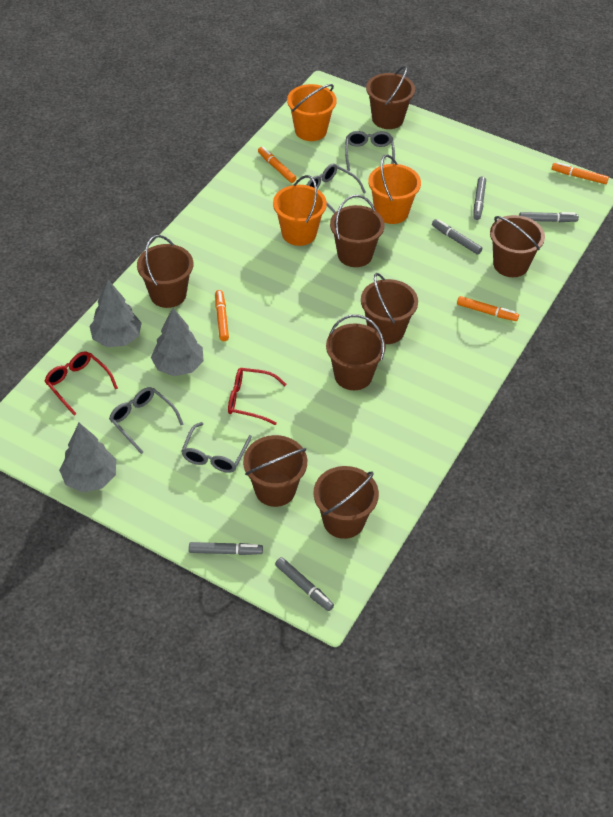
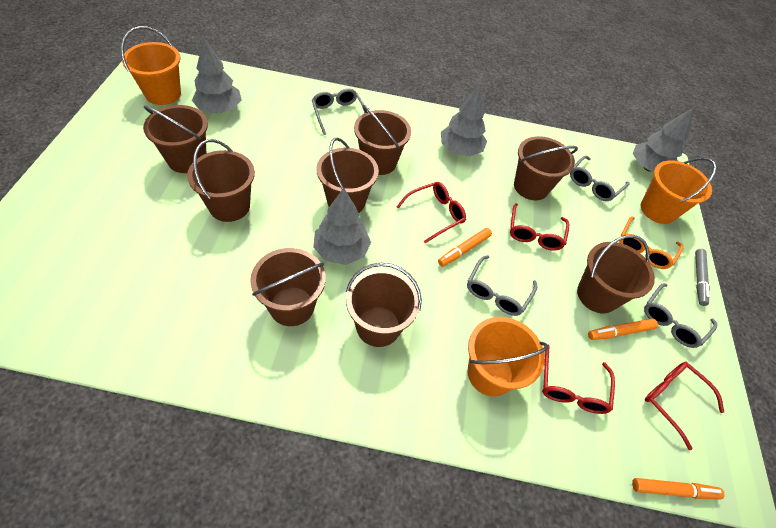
grey marker: 5 -> 1
grey tree: 3 -> 4
orange glasses: 0 -> 1
orange marker: 4 -> 3
red glasses: 2 -> 4

